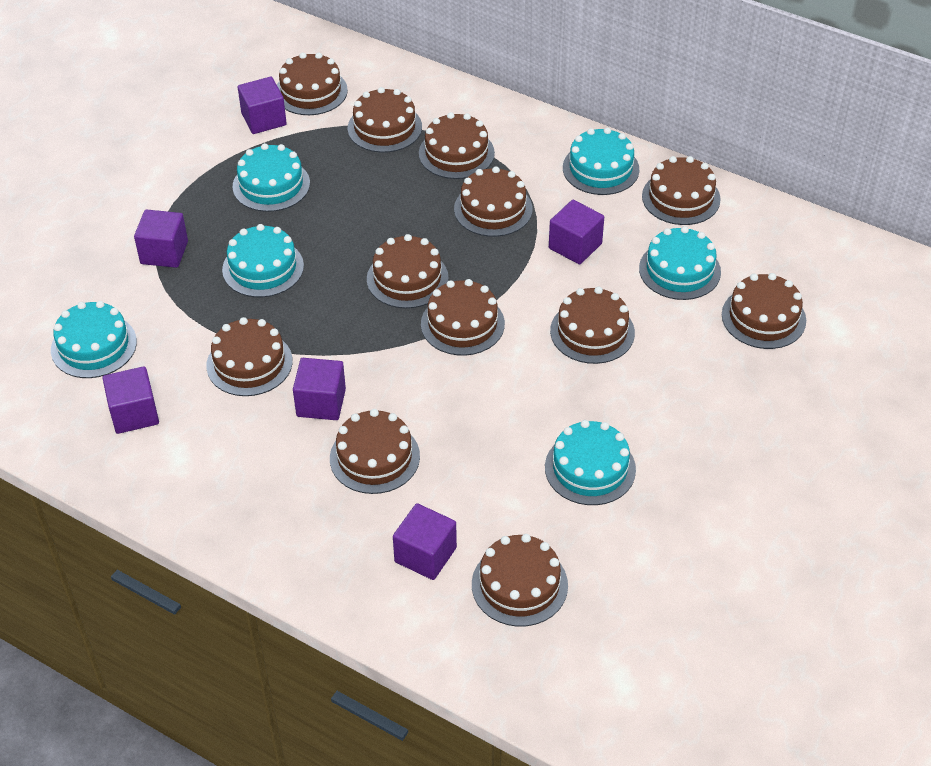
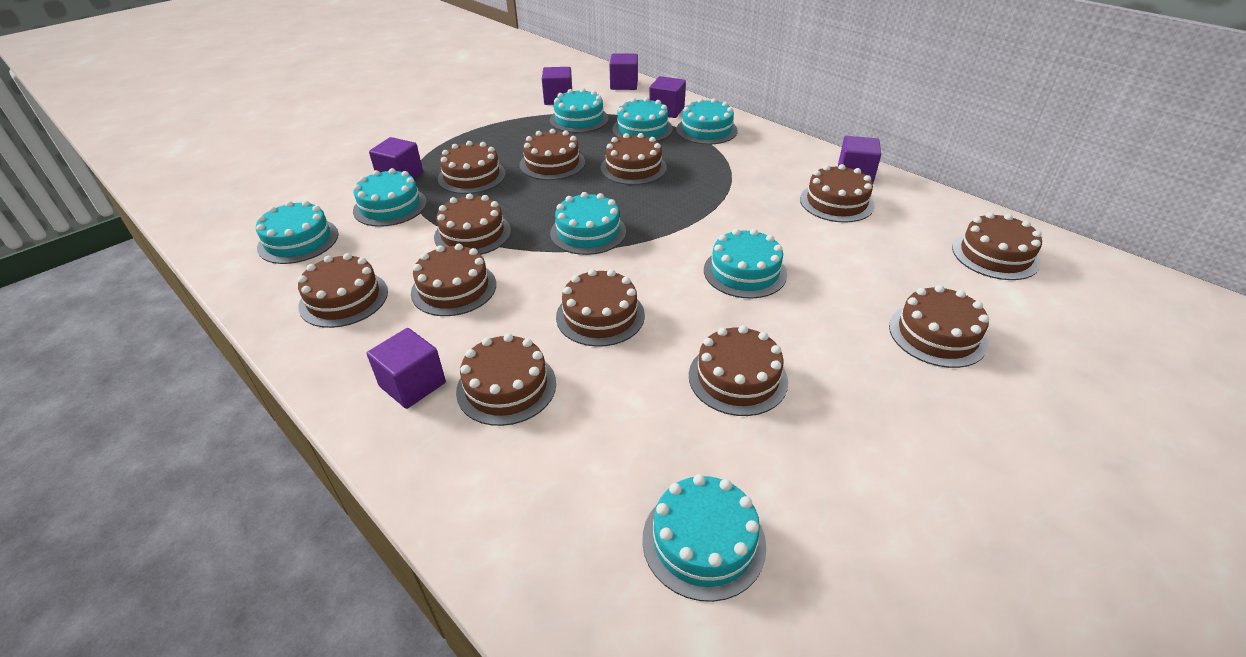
turquoise cake: 6 -> 8

